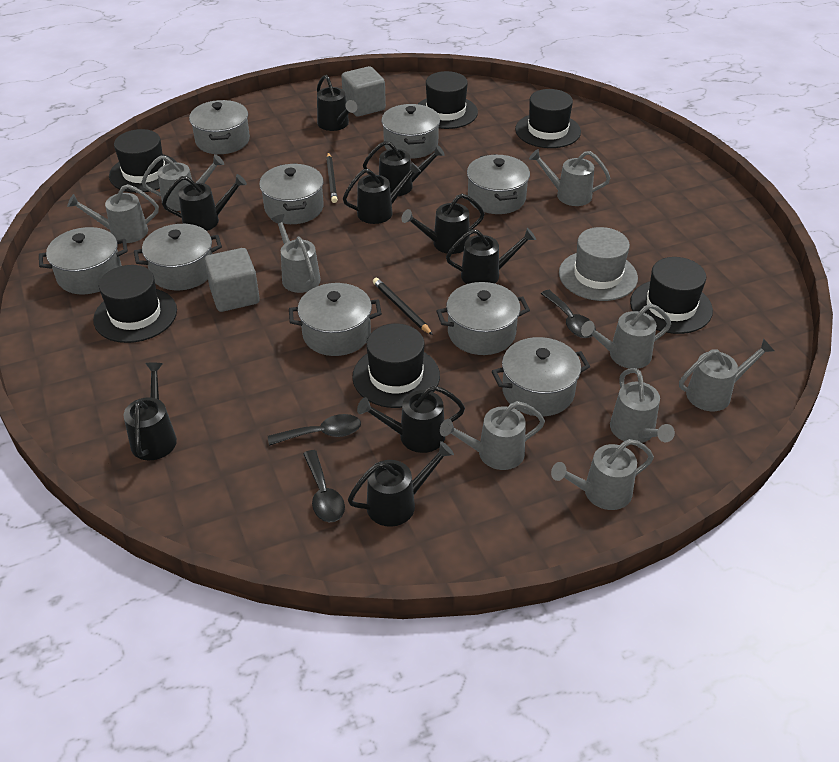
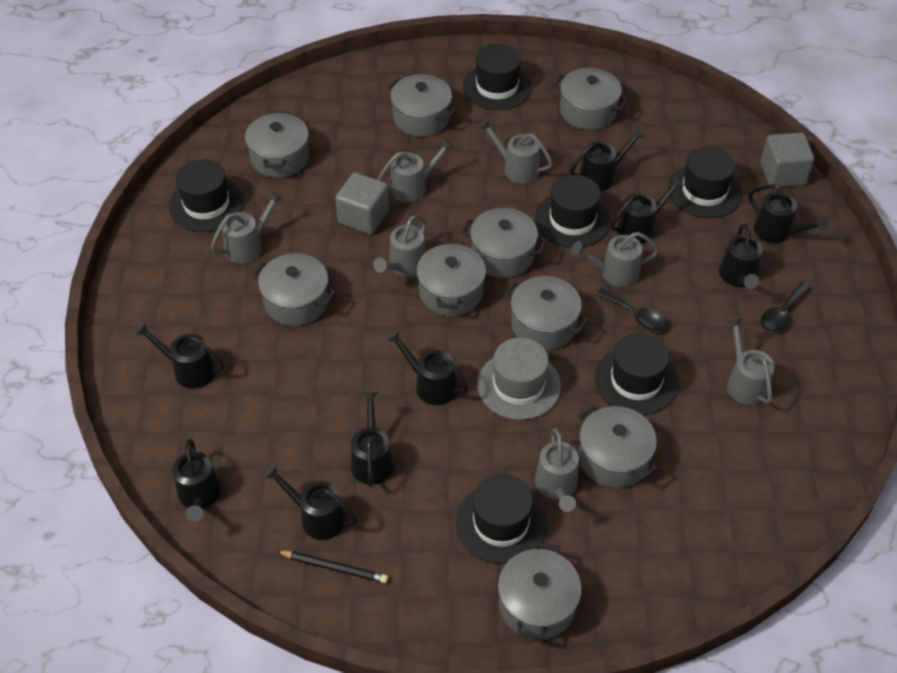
black pencil: 2 -> 1
black spoon: 3 -> 2
grey watering can: 9 -> 7

